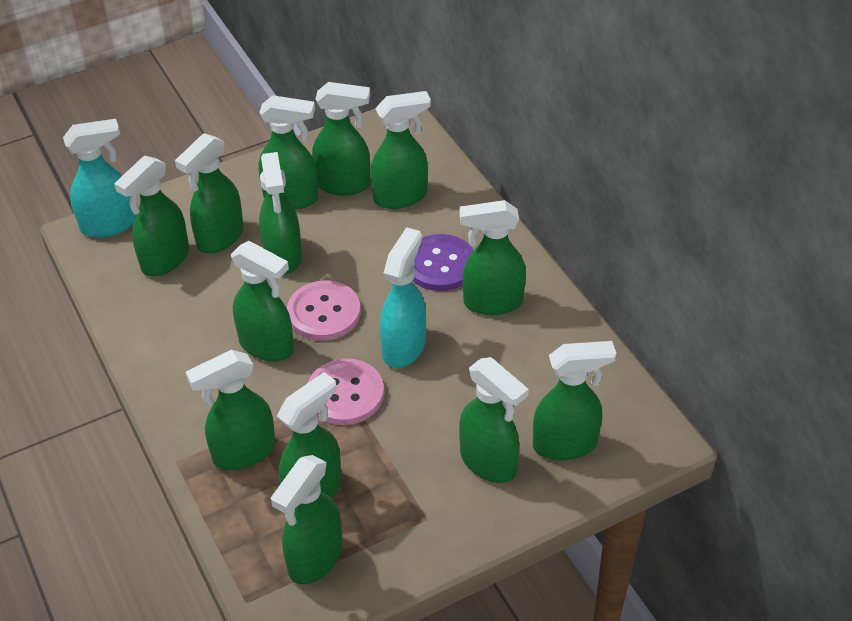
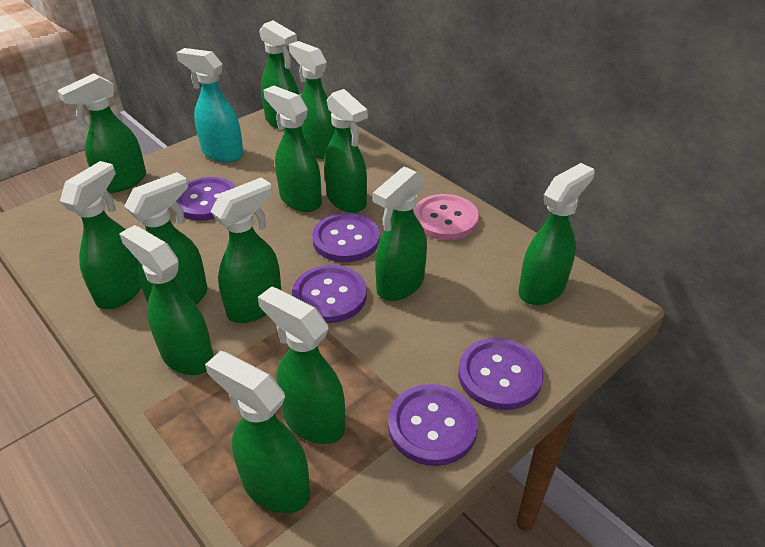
pink button: 2 -> 1
purple button: 1 -> 5
turquoise spray bottle: 2 -> 1

